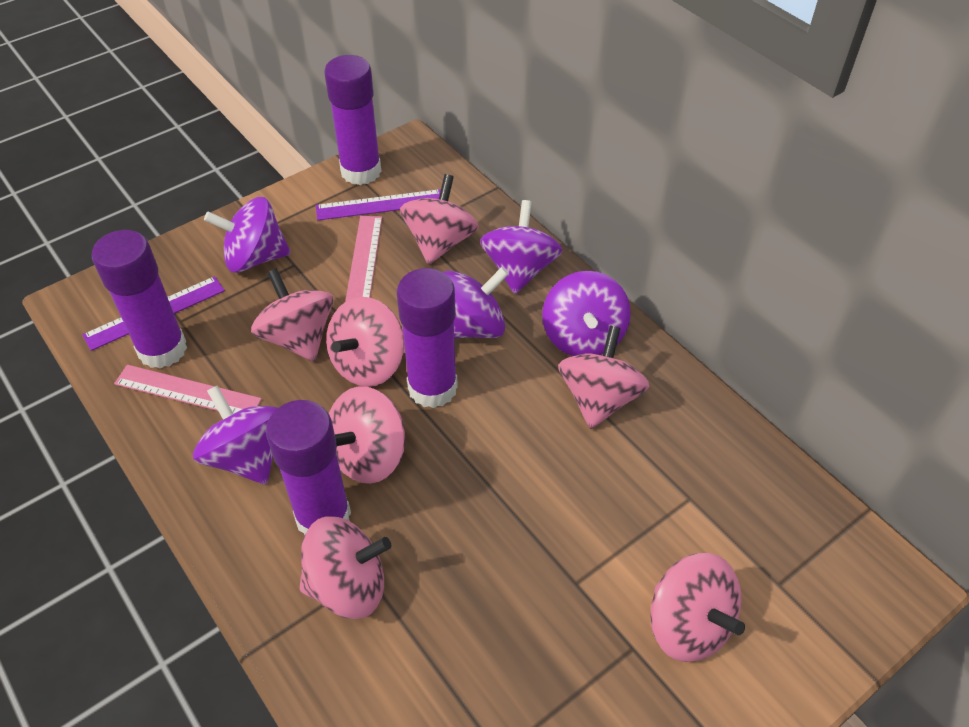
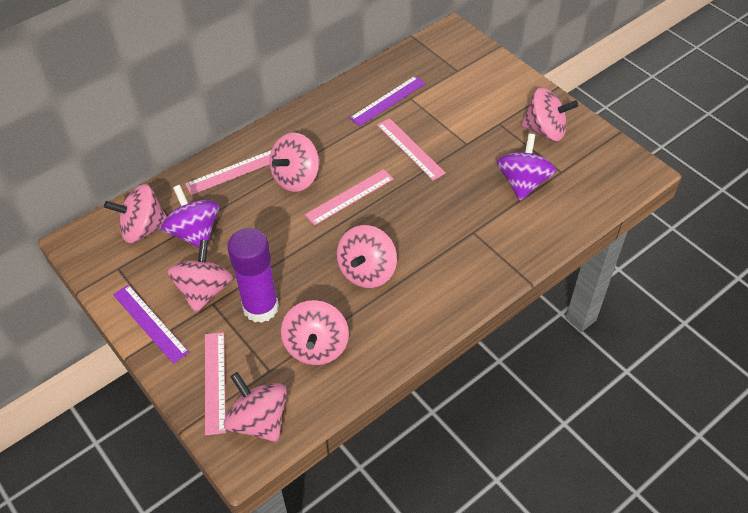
pink ruler: 2 -> 4
purple glue stick: 4 -> 1
purple spinning top: 5 -> 2

